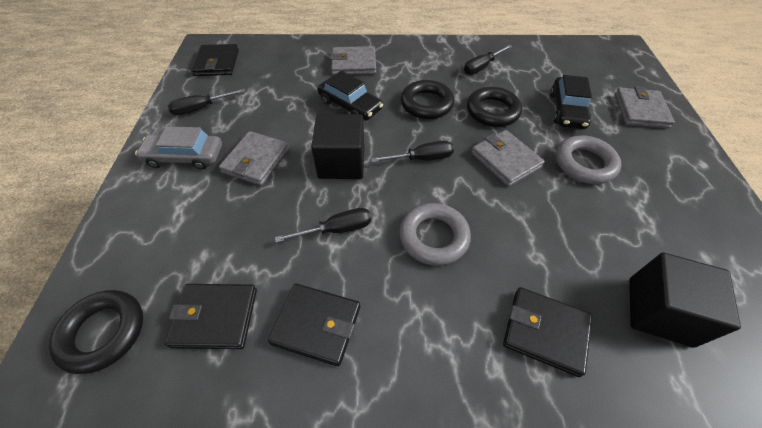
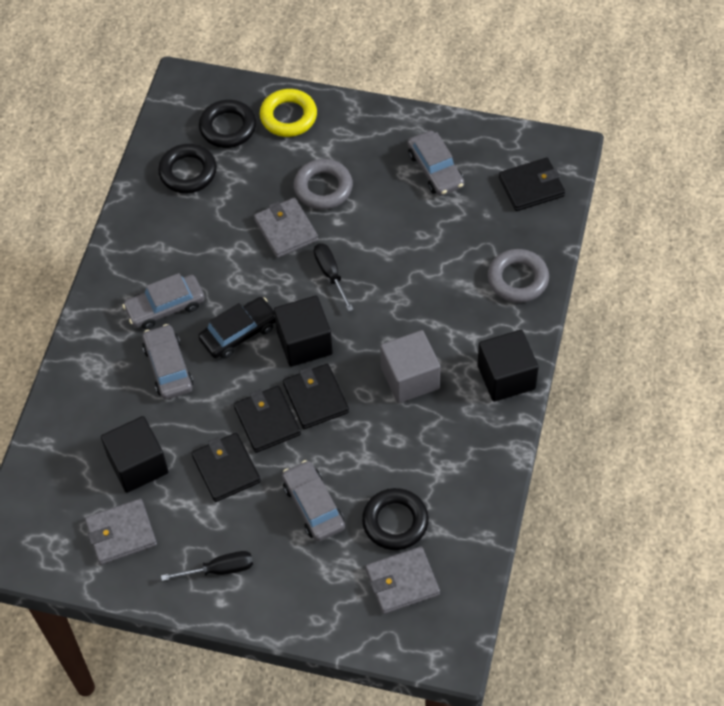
black car: 2 -> 1
black cube: 2 -> 3
black screwdriver: 4 -> 2
grey car: 1 -> 4
grey cube: 0 -> 1
grey wallet: 4 -> 3
yellow ring: 0 -> 1

